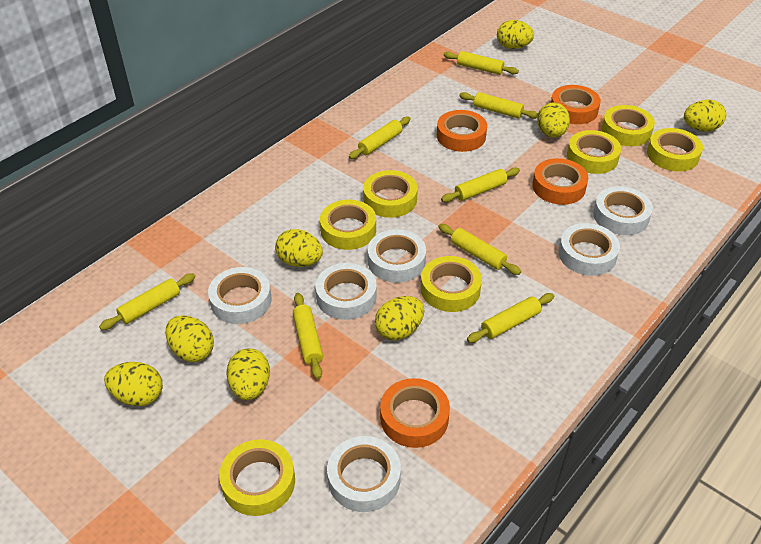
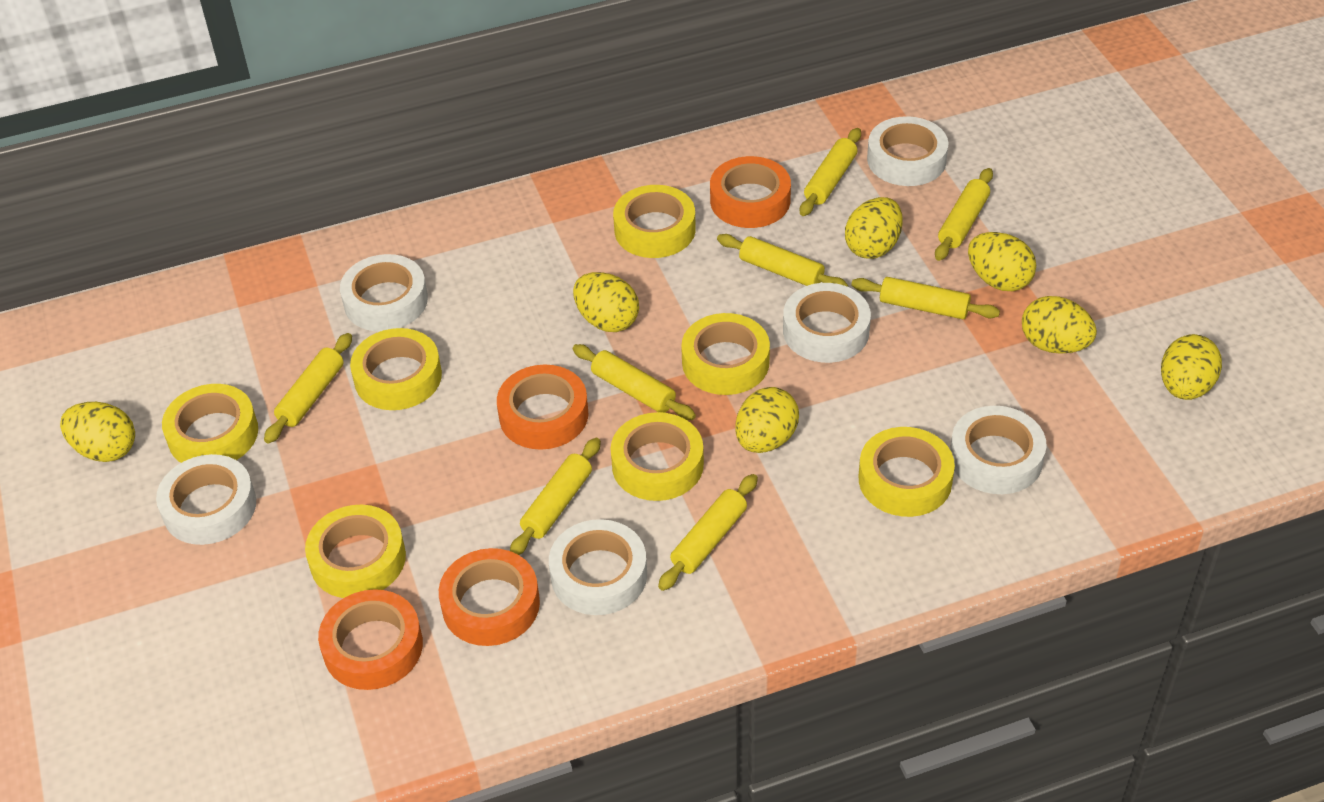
yellow egg: 8 -> 7

